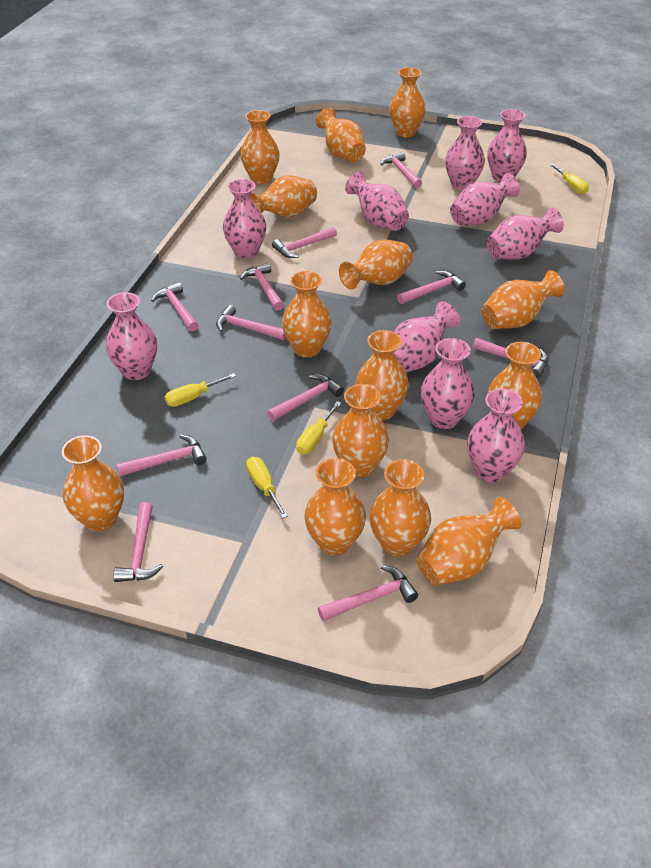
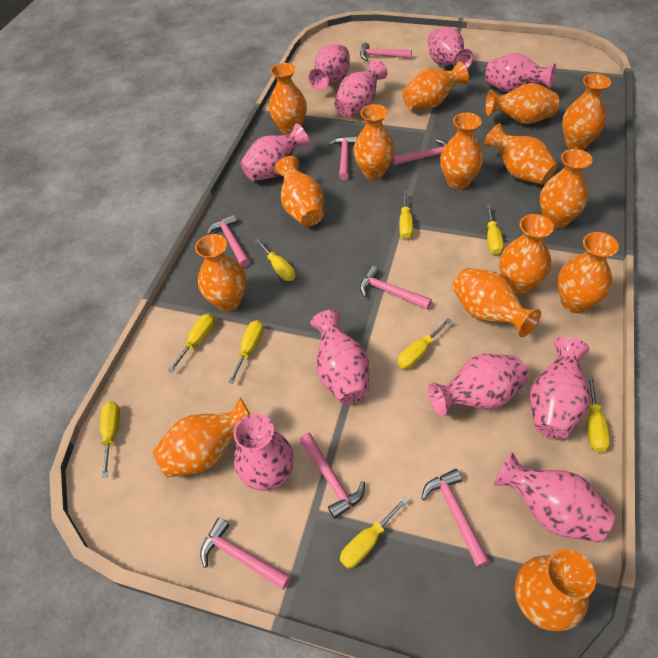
orange vase: 14 -> 15
pink hammer: 11 -> 8
yellow screwdriver: 4 -> 9

